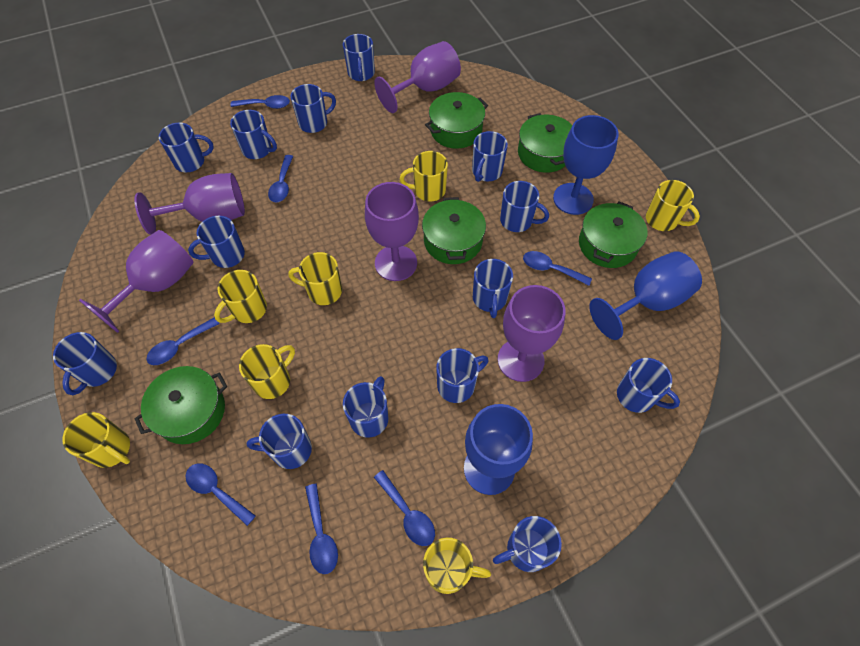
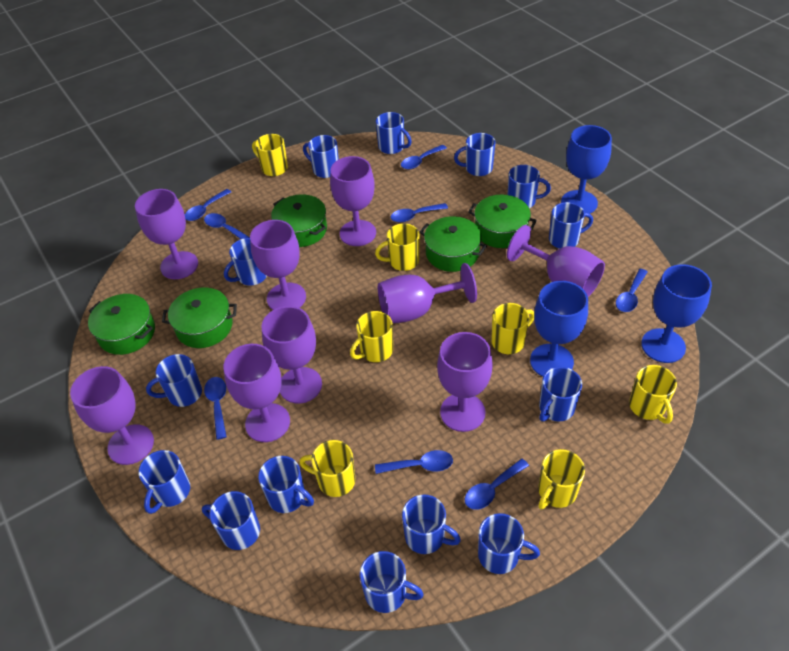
blue spoon: 7 -> 8
purple goblet: 5 -> 9

